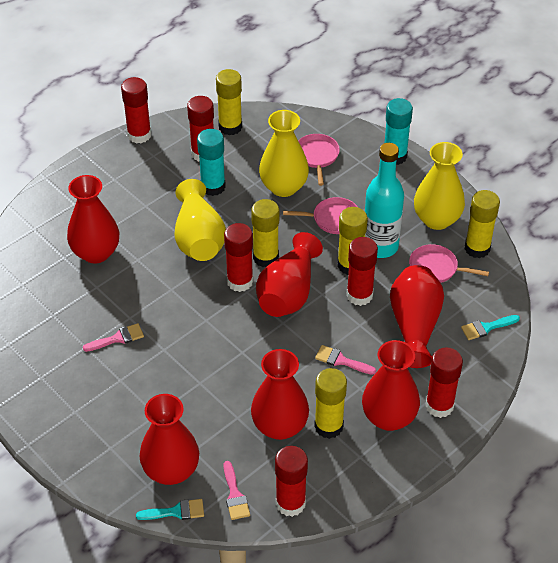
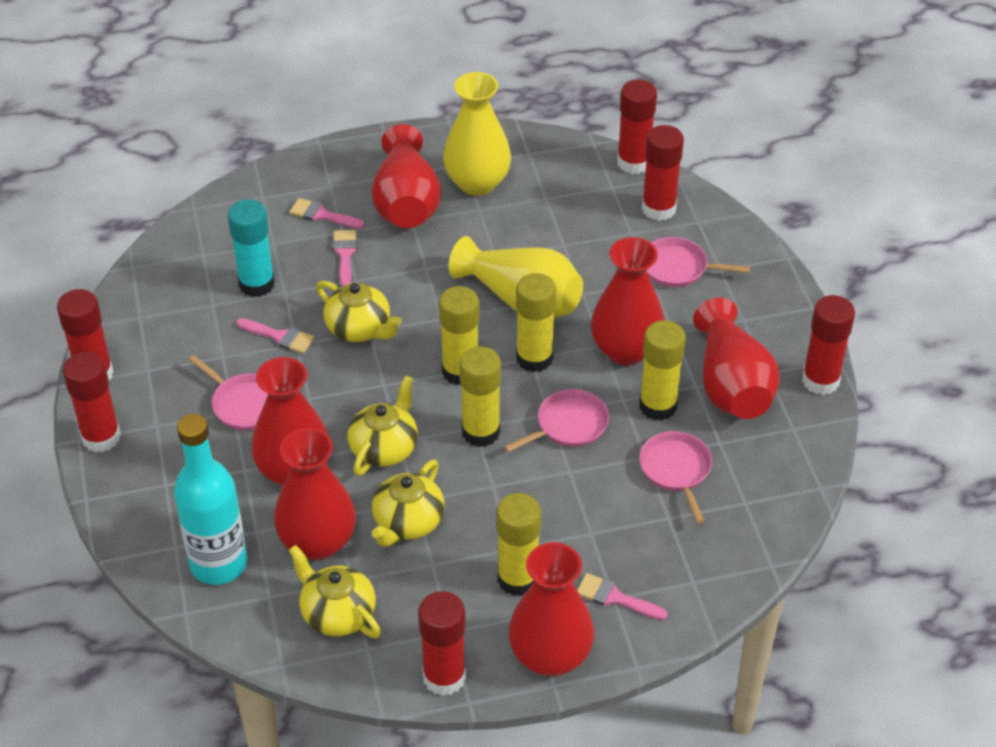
pink brush: 3 -> 4
pink pan: 3 -> 4
turquoise brush: 2 -> 0
turquoise glue stick: 2 -> 1
yellow teapot: 0 -> 4
yellow vase: 3 -> 2

